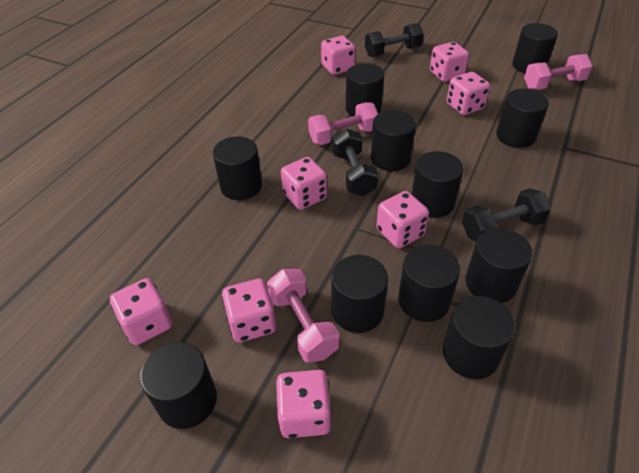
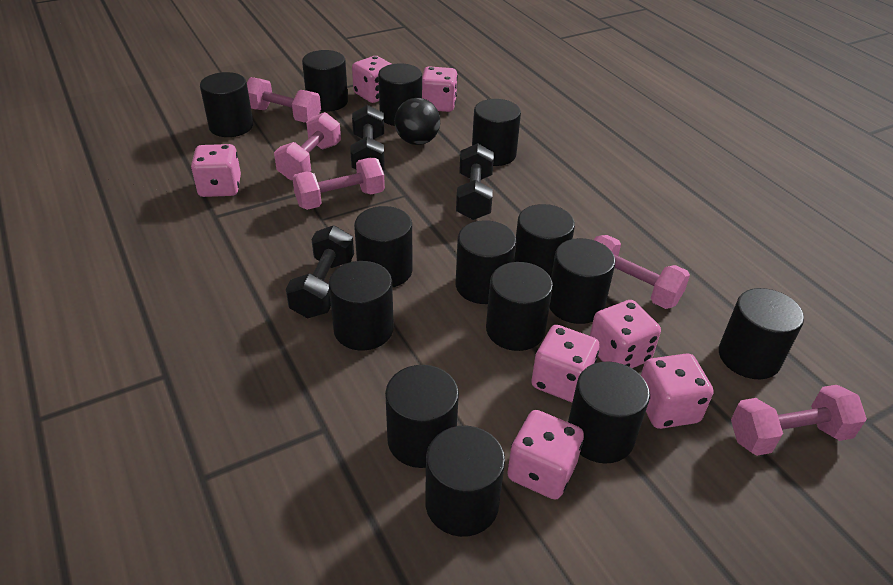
black ball: 0 -> 1
black cylinder: 11 -> 14
pink dice: 8 -> 7
pink dumbbell: 3 -> 5

